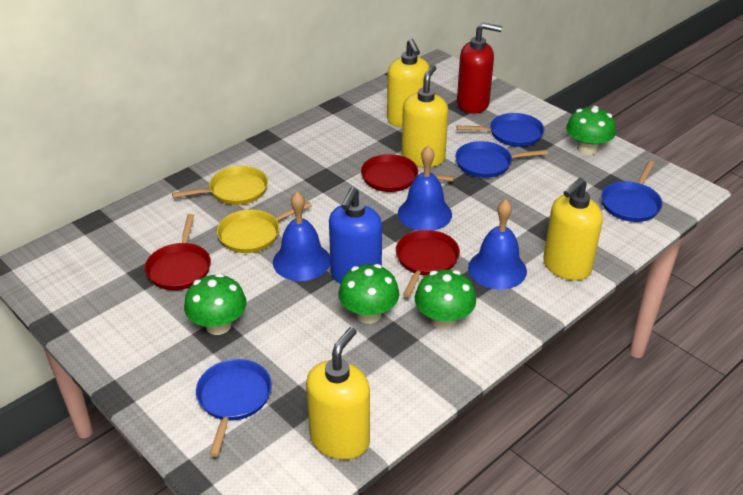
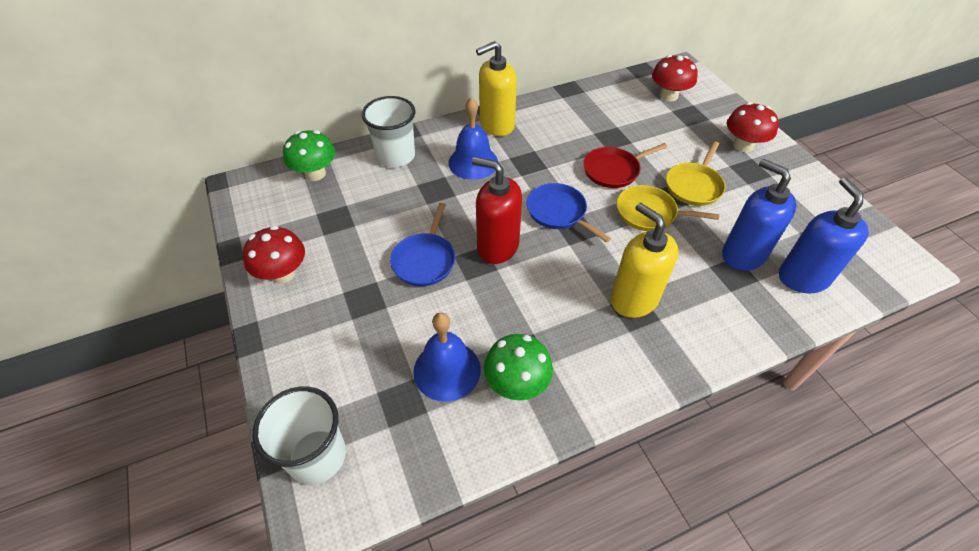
blue bell: 3 -> 2
blue pan: 4 -> 2
blue soap dispenser: 1 -> 2
green mushroom: 4 -> 2
red mushroom: 0 -> 3
red pan: 3 -> 1
white cup: 0 -> 2
yellow soap dispenser: 4 -> 2

